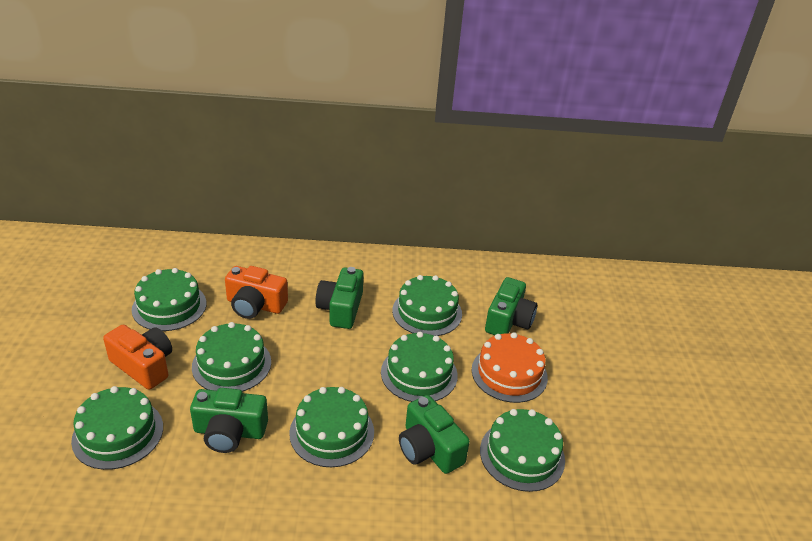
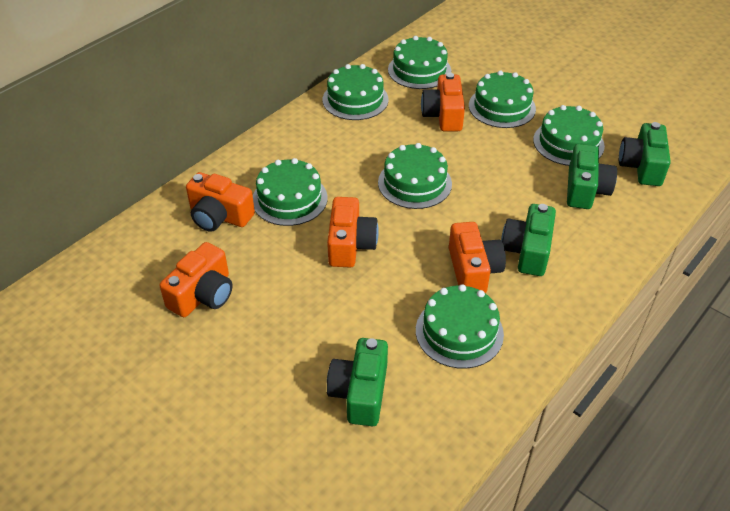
orange cake: 1 -> 0
orange camera: 2 -> 5

